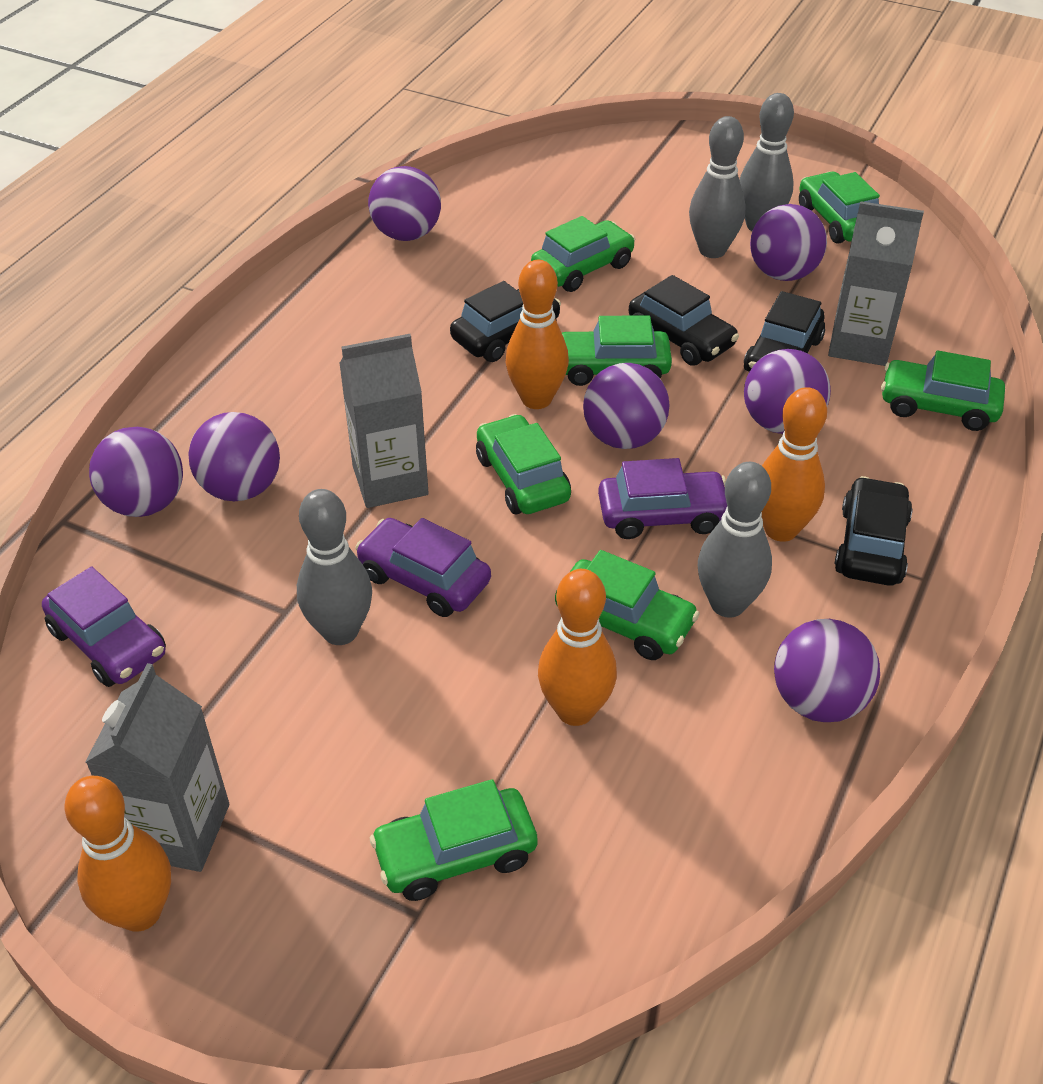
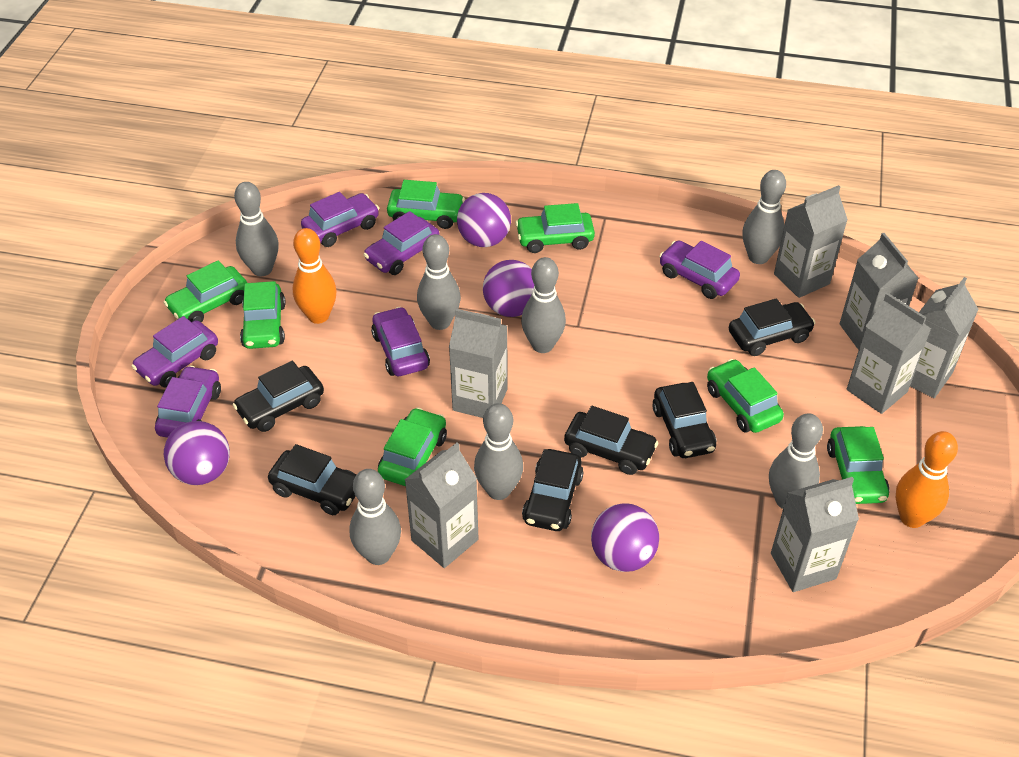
black car: 4 -> 6
grey bowling pin: 4 -> 7
grey carton: 3 -> 7
orange bowling pin: 4 -> 2
purple ball: 7 -> 4
purple car: 3 -> 6

